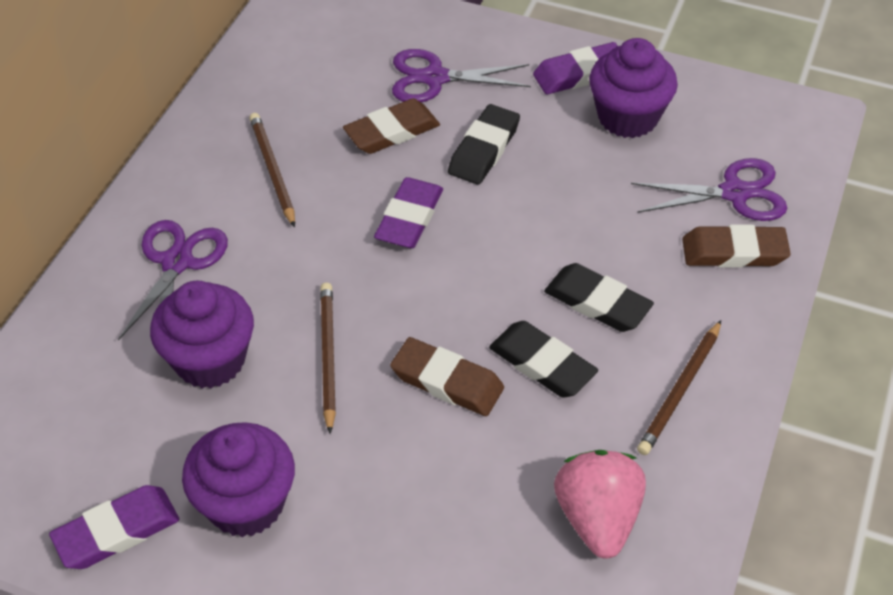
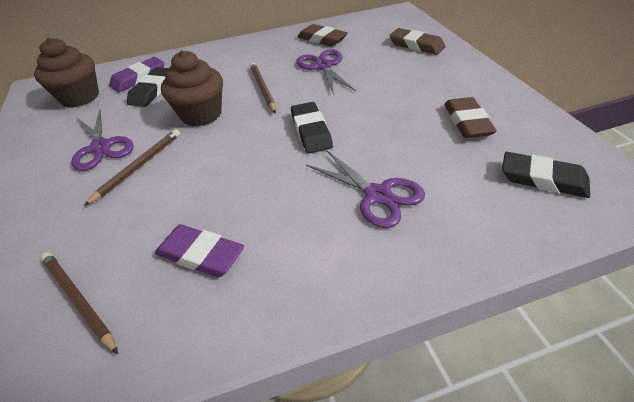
brown cupcake: 0 -> 2
pink strawberry: 1 -> 0
purple cupcake: 3 -> 0
purple eraser: 3 -> 2

